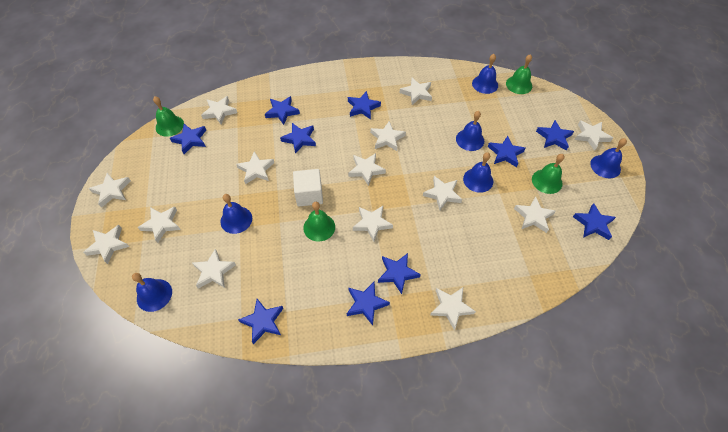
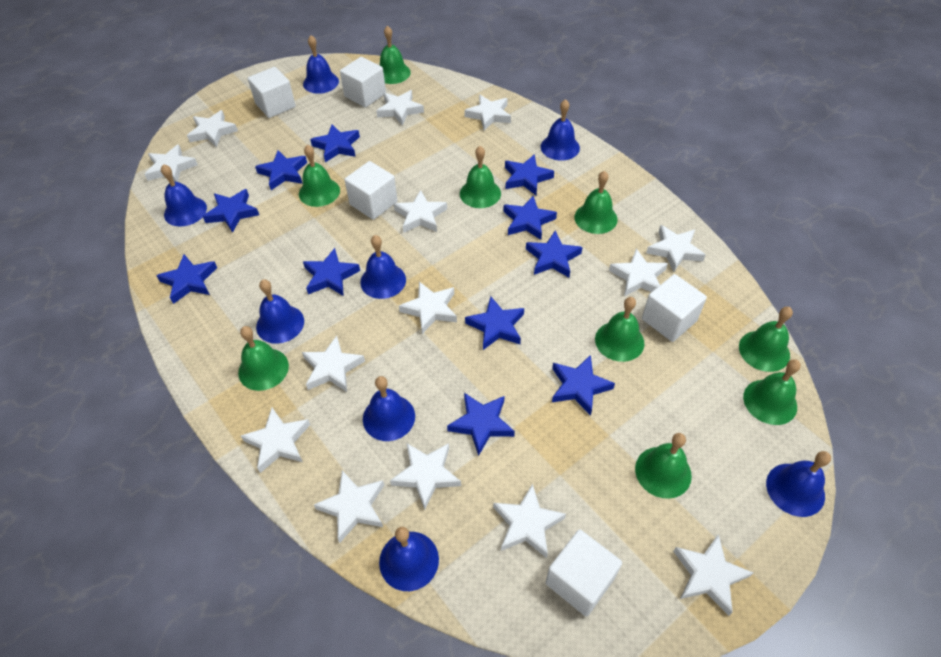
blue bell: 6 -> 8
blue star: 10 -> 11
green bell: 4 -> 9
white cube: 1 -> 5

